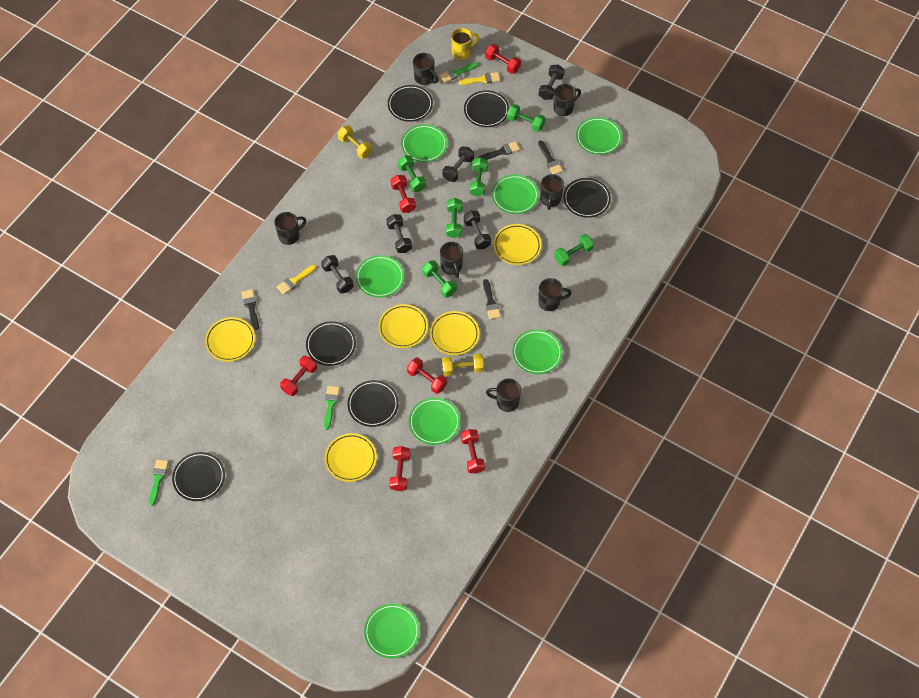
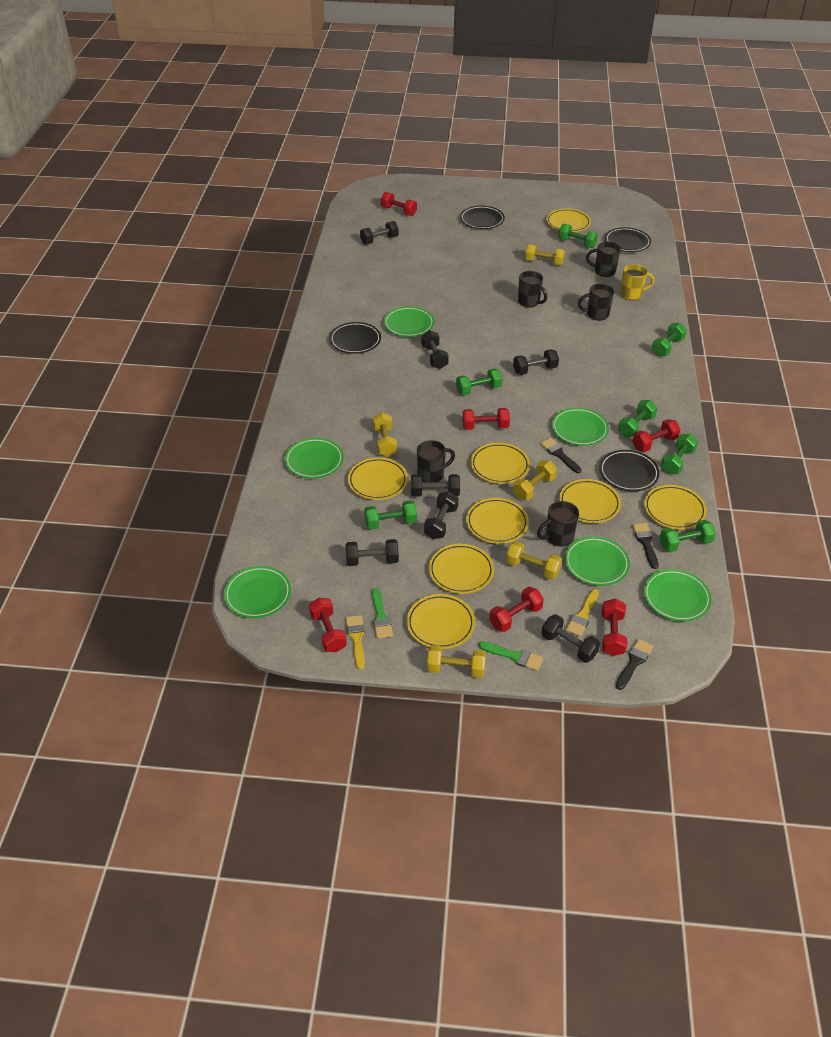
black brush: 4 -> 3
black dumbbell: 5 -> 7
black mug: 7 -> 5
black plate: 6 -> 4
green brush: 3 -> 2
green dumbbell: 6 -> 7
green plate: 7 -> 6
yellow dumbbell: 2 -> 5
yellow plate: 5 -> 8

